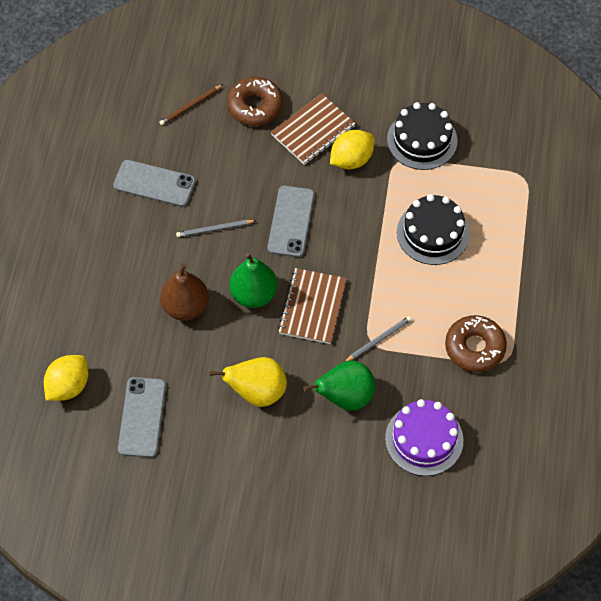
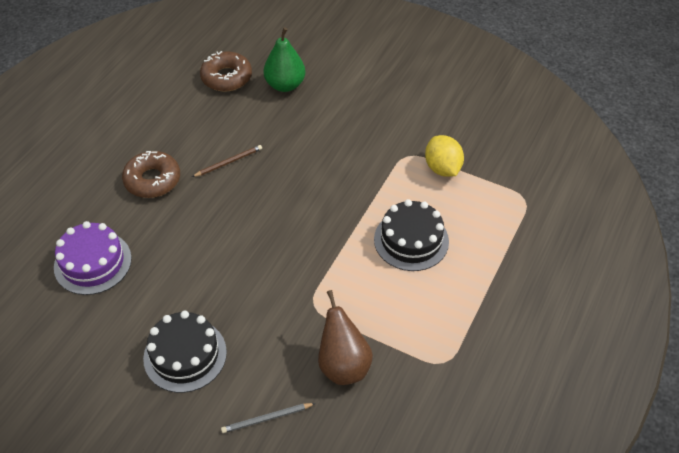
brown notebook: 2 -> 0
green pear: 2 -> 1
grey pencil: 2 -> 1
grey phone: 3 -> 0
yellow lemon: 2 -> 1
yellow pear: 1 -> 0

